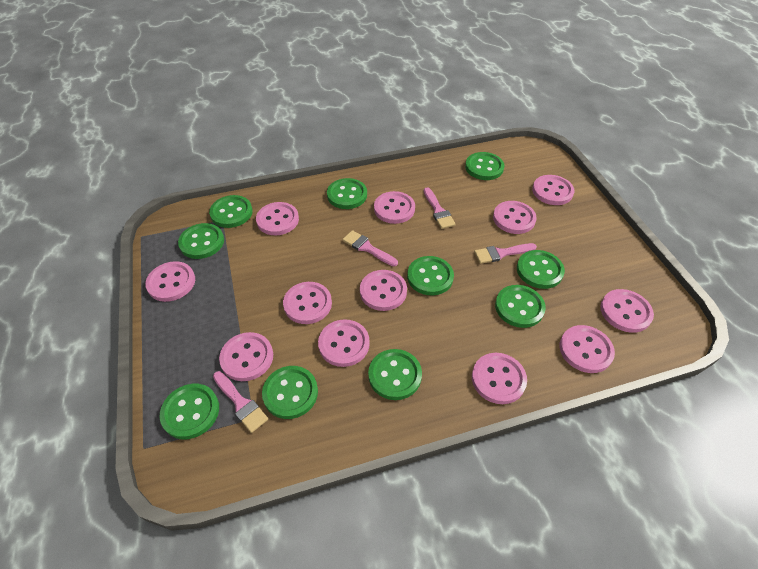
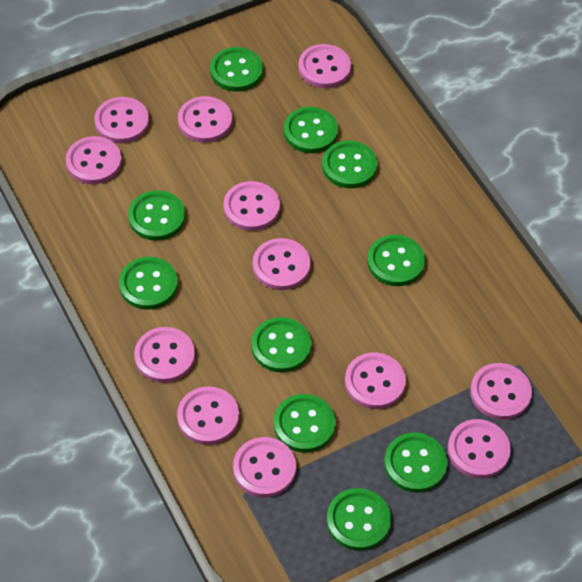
pink brush: 4 -> 0

